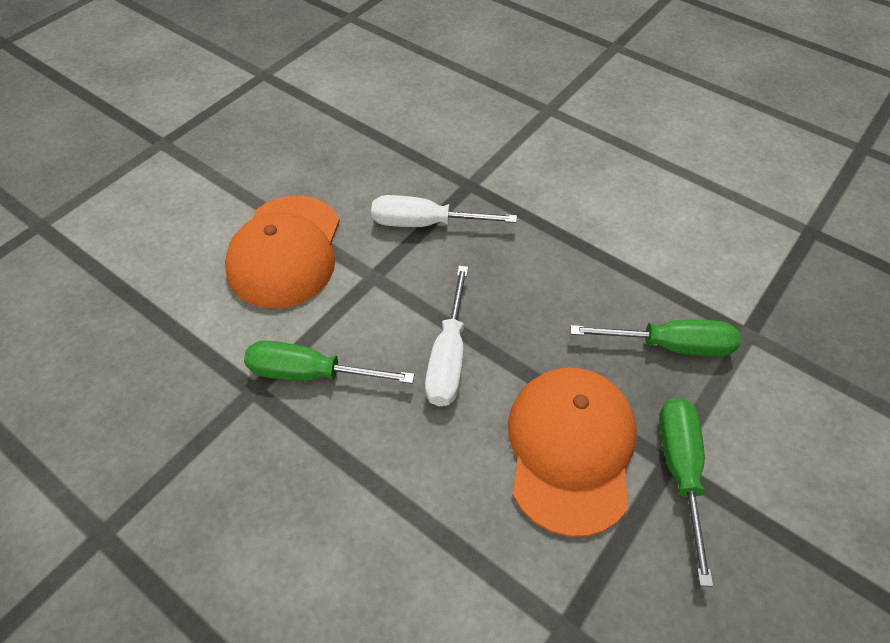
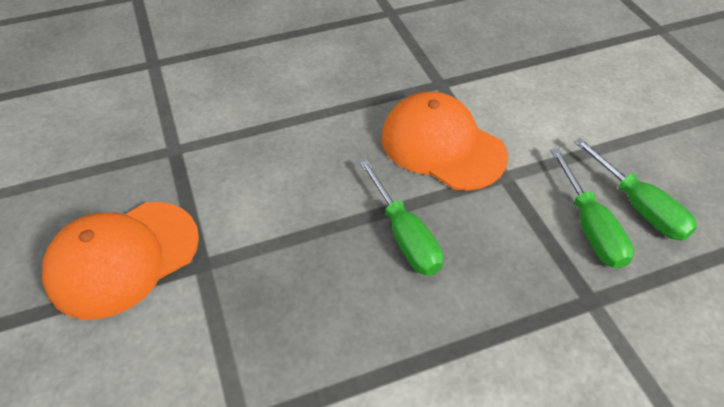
white screwdriver: 2 -> 0

